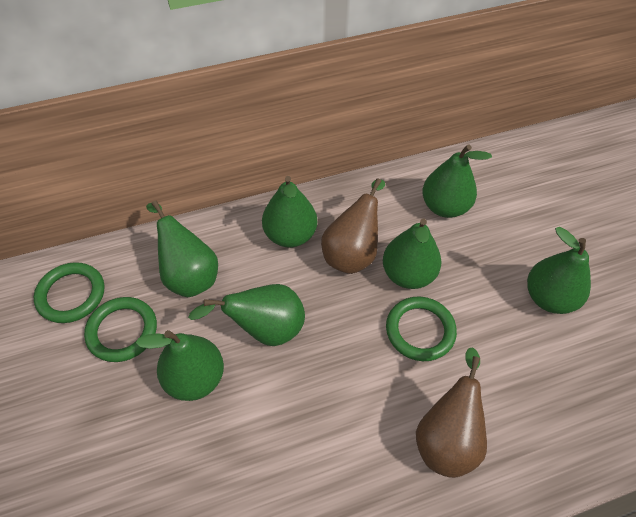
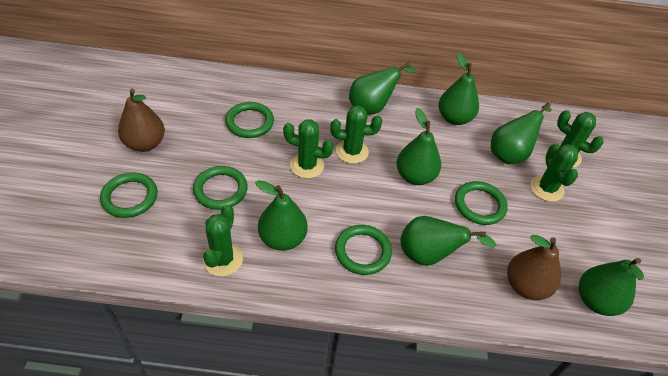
green cactus: 0 -> 5
green ring: 3 -> 5

